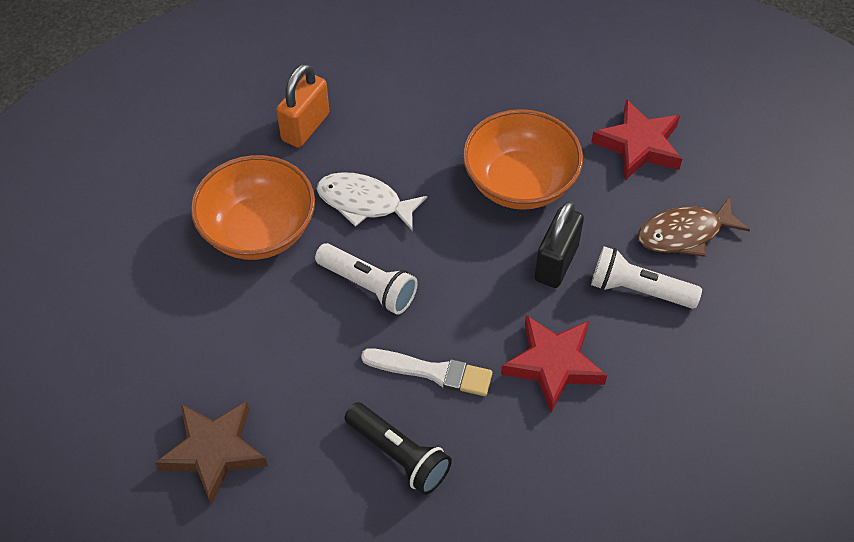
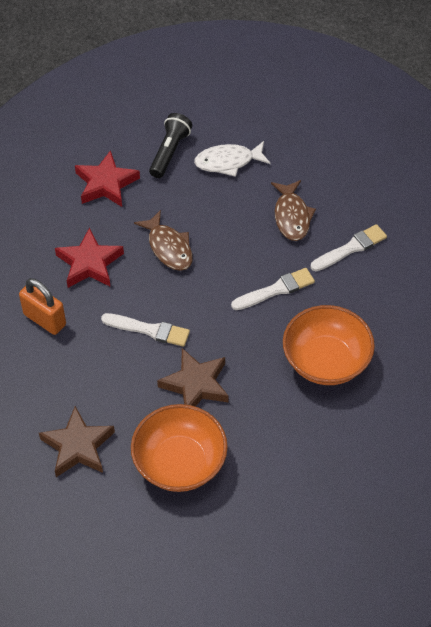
black padlock: 1 -> 0
brown fish: 1 -> 2
brown star: 1 -> 2
white brush: 1 -> 3
white flashlight: 2 -> 0

